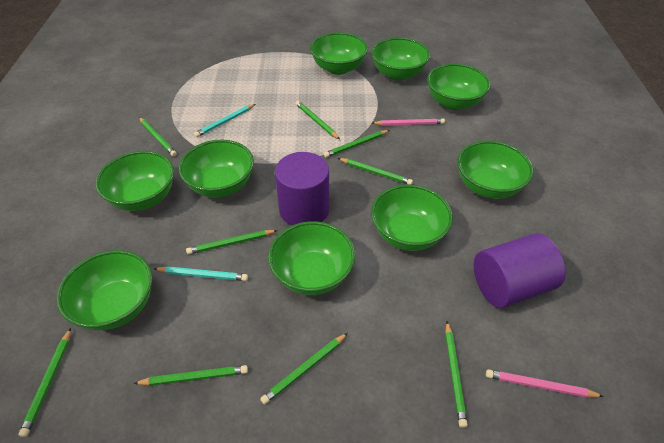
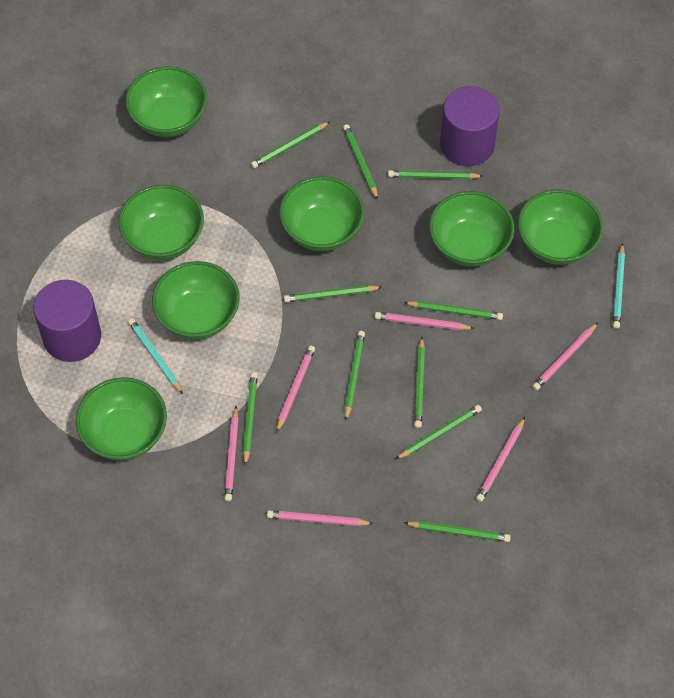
green bowl: 9 -> 7
green pencil: 9 -> 10
pink pencil: 2 -> 6

